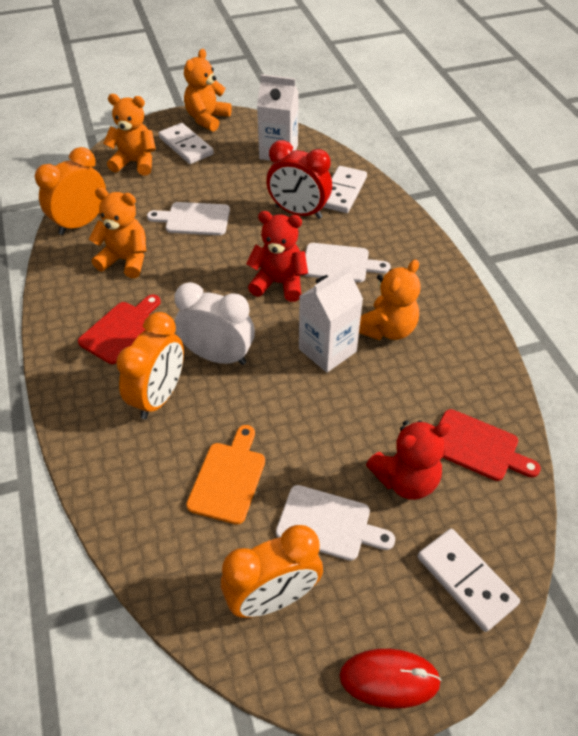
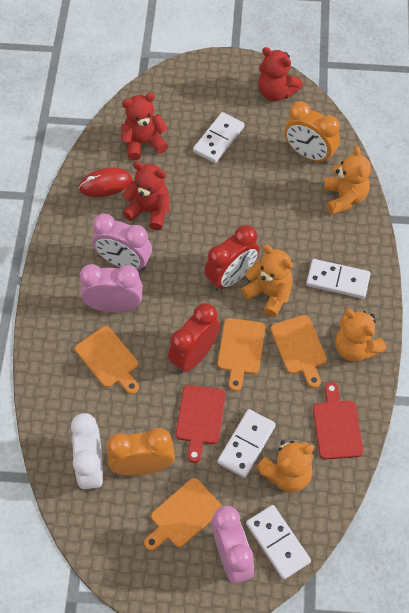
orange clock: 3 -> 2
orange cutting board: 1 -> 4
pink clock: 0 -> 3
red clock: 1 -> 2
red teddy bear: 2 -> 3
white carton: 2 -> 0
white cutting board: 3 -> 0
white domino: 3 -> 4

